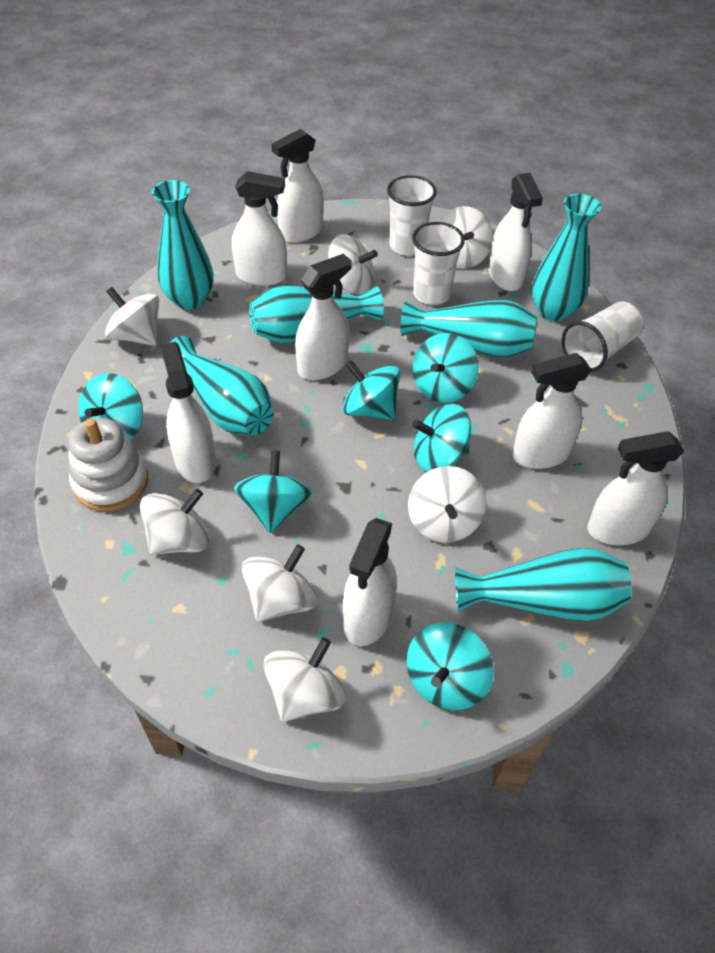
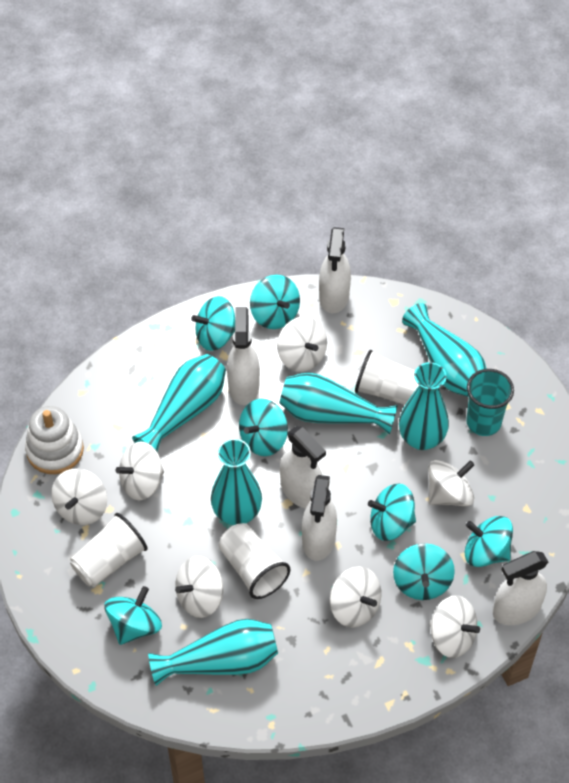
turquoise cup: 0 -> 1
turquoise spinning top: 6 -> 7
white spray bottle: 8 -> 5

